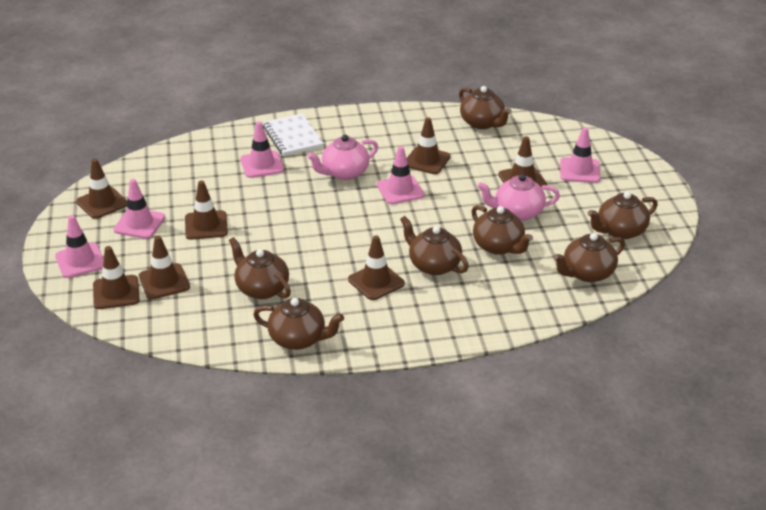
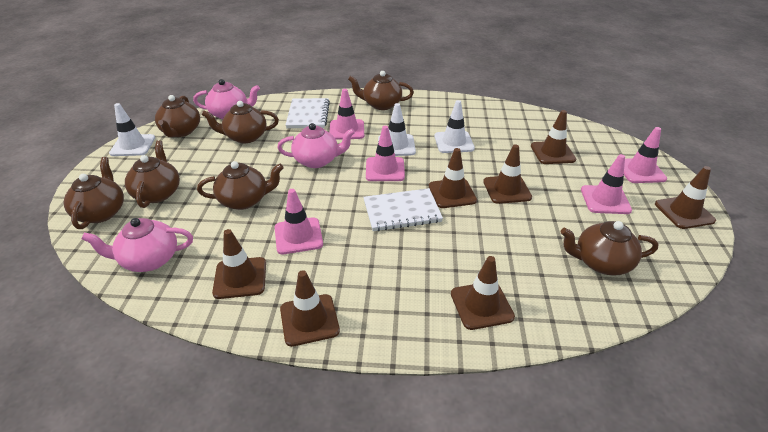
pink teapot: 2 -> 3
white notebook: 1 -> 2
white traffic cone: 0 -> 3

